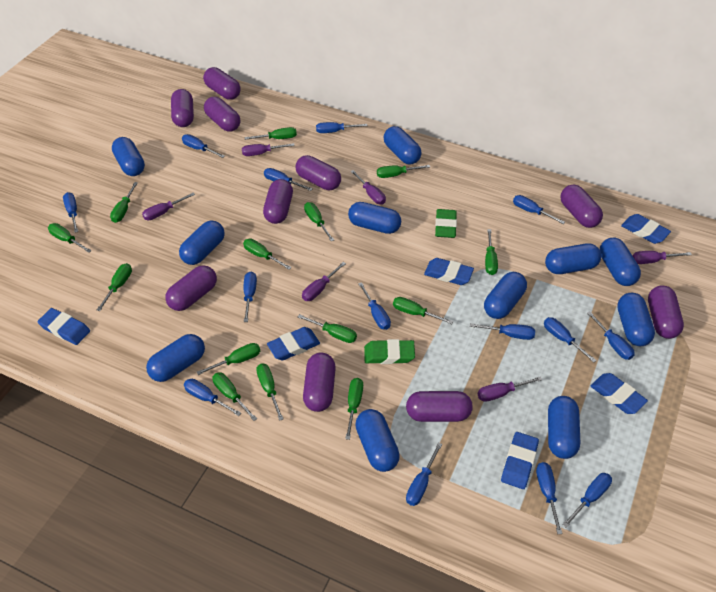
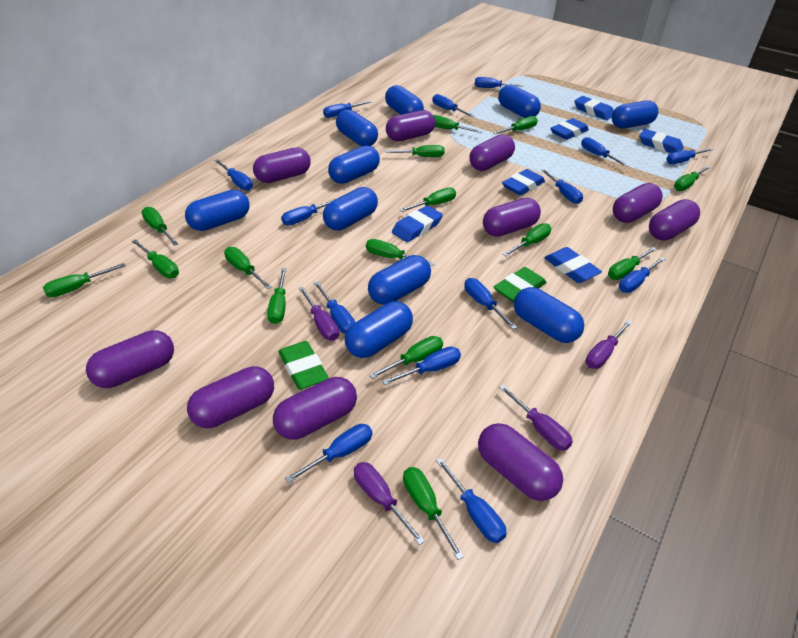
blue capsule: 11 -> 10
green screwdriver: 14 -> 15
purple screwdriver: 6 -> 4

